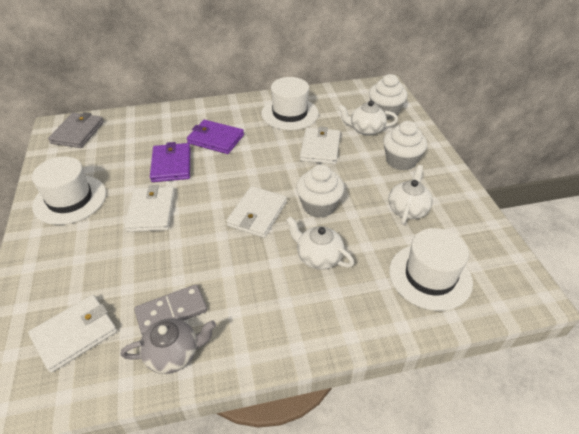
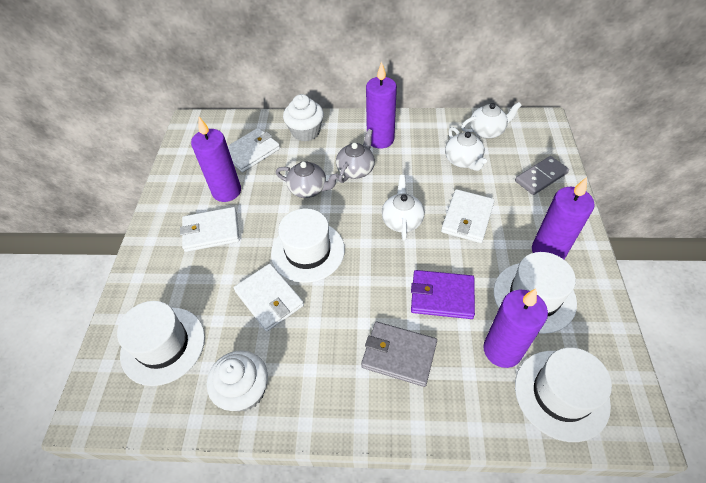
grey teapot: 1 -> 2
purple candle: 0 -> 4
purple wallet: 2 -> 1
white cupcake: 3 -> 2
white hat: 3 -> 4

